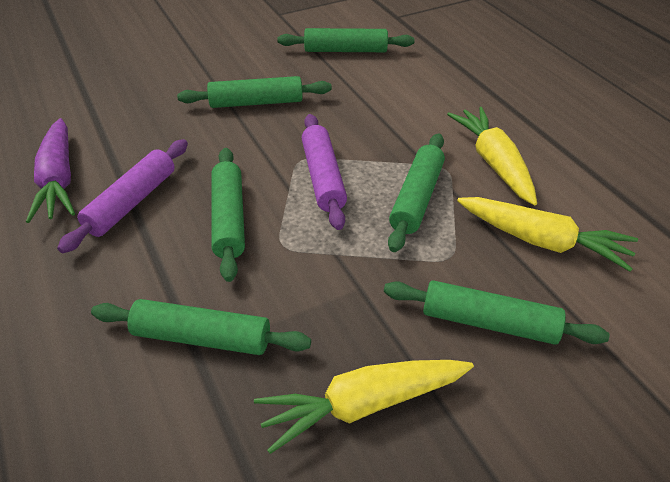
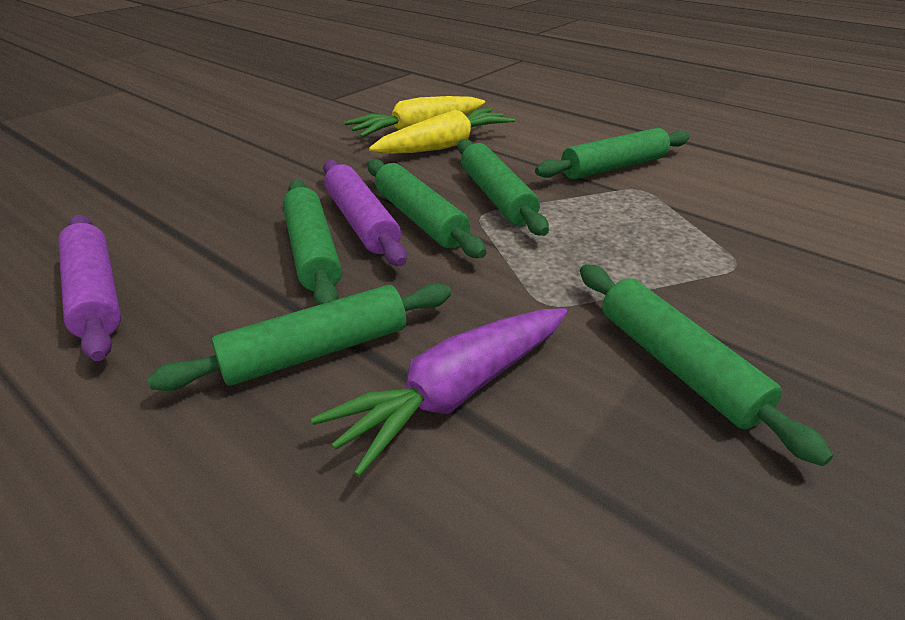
yellow carrot: 3 -> 2

